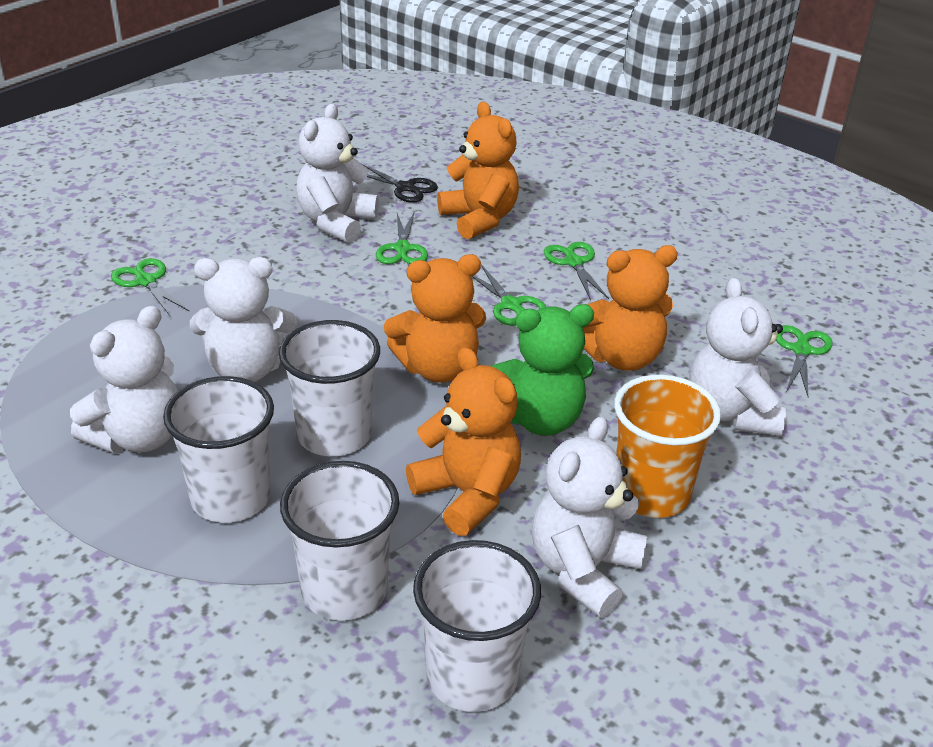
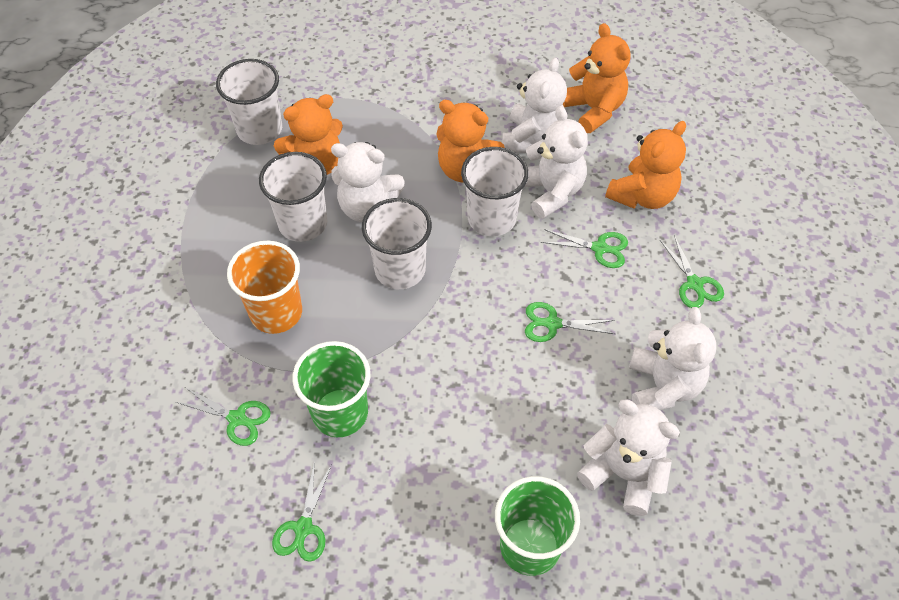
black scissors: 1 -> 0
green cup: 0 -> 2
green teddy bear: 1 -> 0

